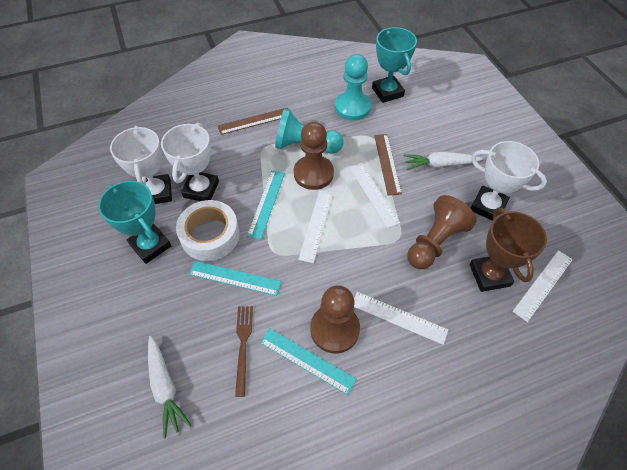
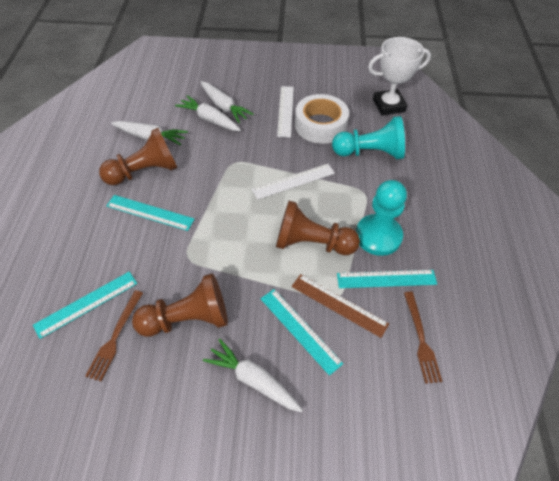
brown fork: 1 -> 2
brown ruler: 2 -> 1
brown trophy: 1 -> 0
turquoise ruler: 3 -> 4
turquoise trophy: 2 -> 0
white carrot: 2 -> 4
white ruler: 4 -> 2
white trophy: 3 -> 1

